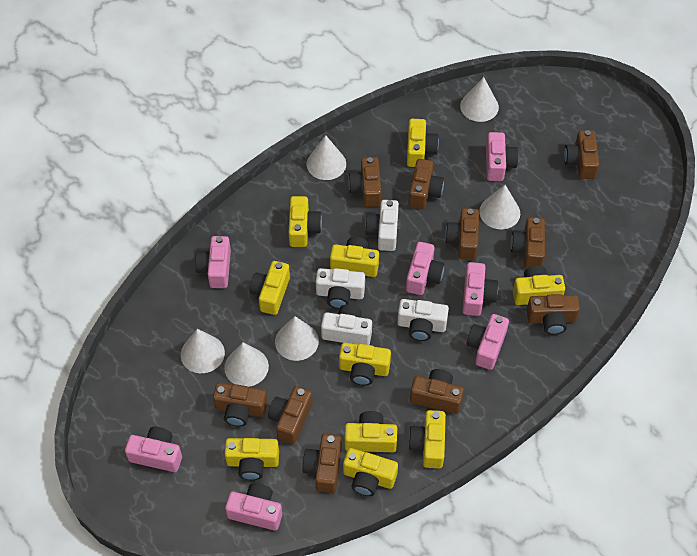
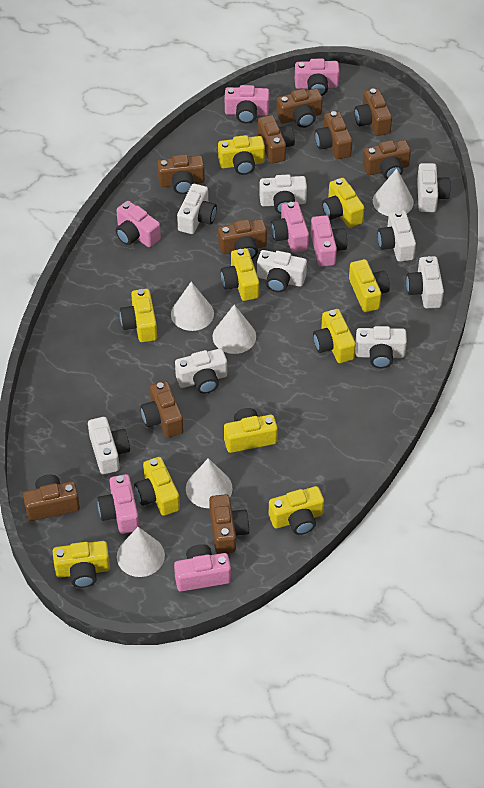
white camera: 4 -> 9
white cone: 6 -> 5

